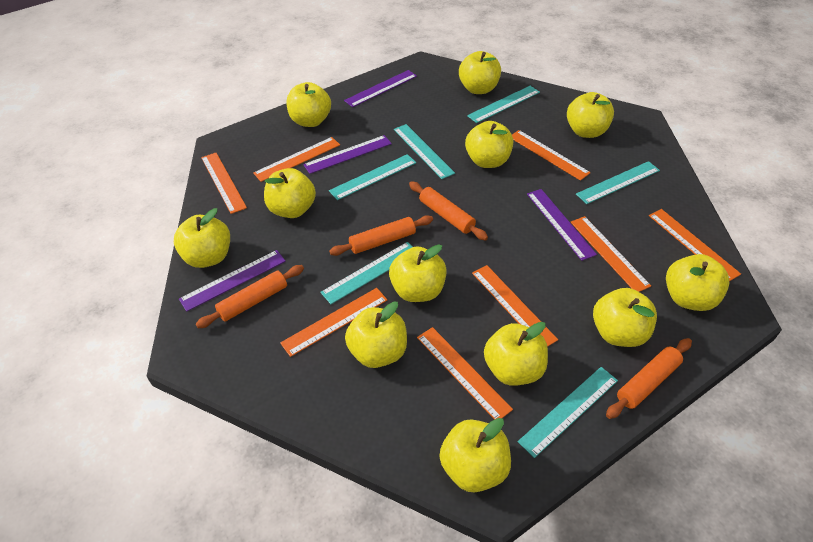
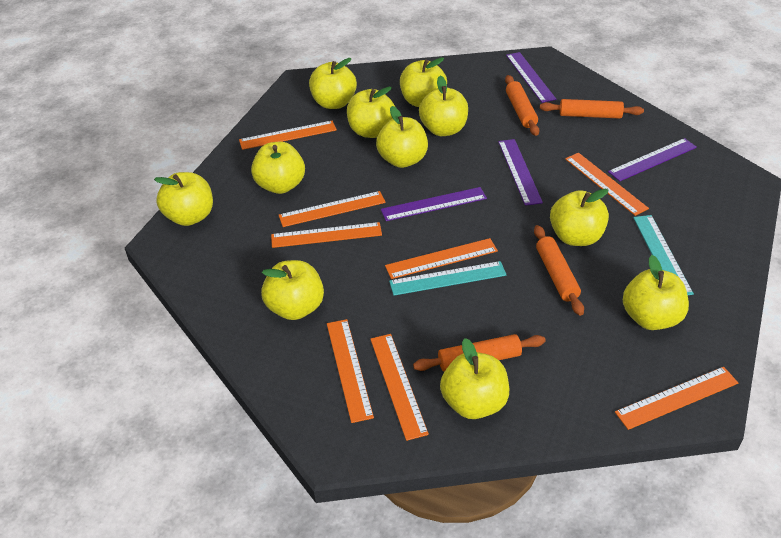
turquoise ruler: 6 -> 2
yellow apple: 12 -> 11

